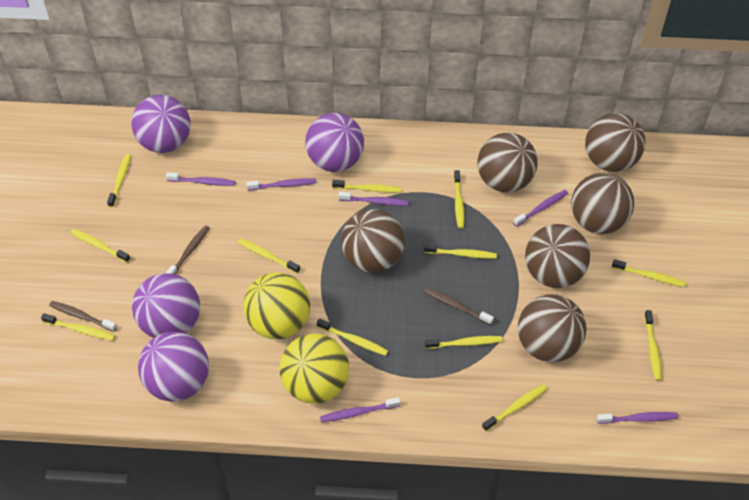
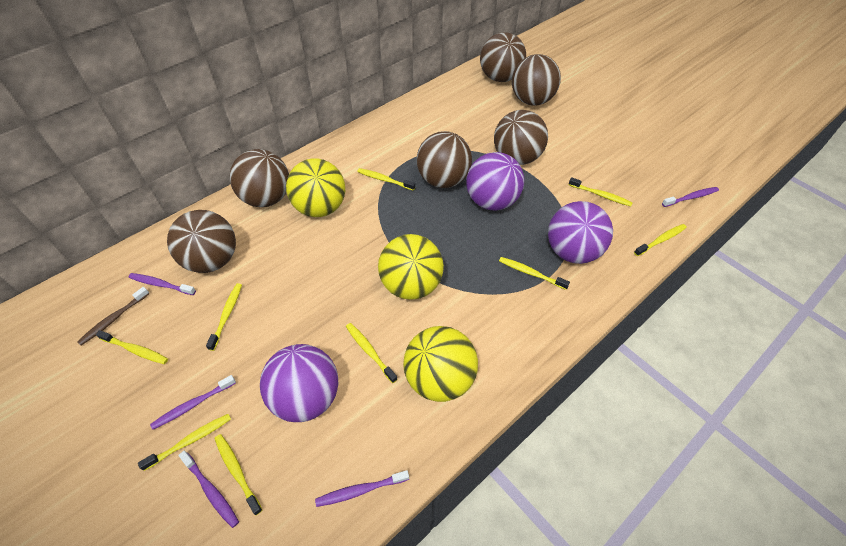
brown toothbrush: 3 -> 1
purple ball: 4 -> 3
purple toothbrush: 6 -> 5
yellow ball: 2 -> 3
yellow toothbrush: 12 -> 9

